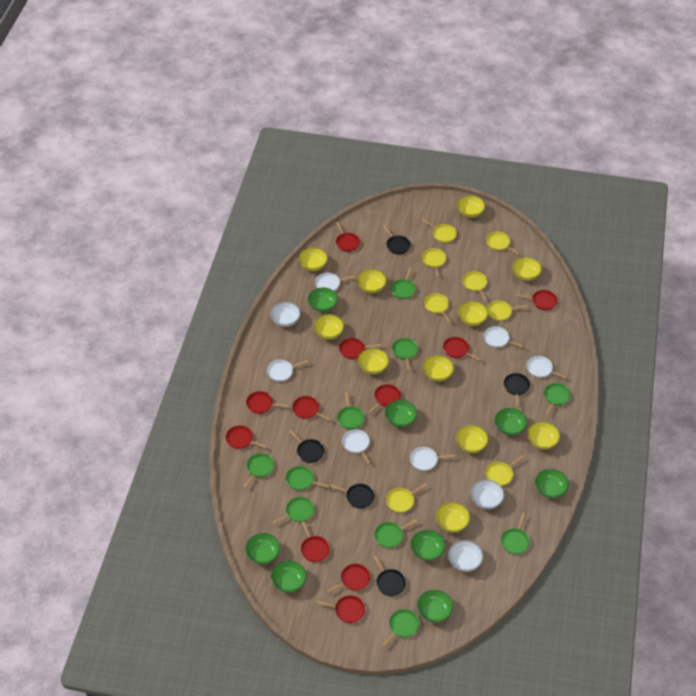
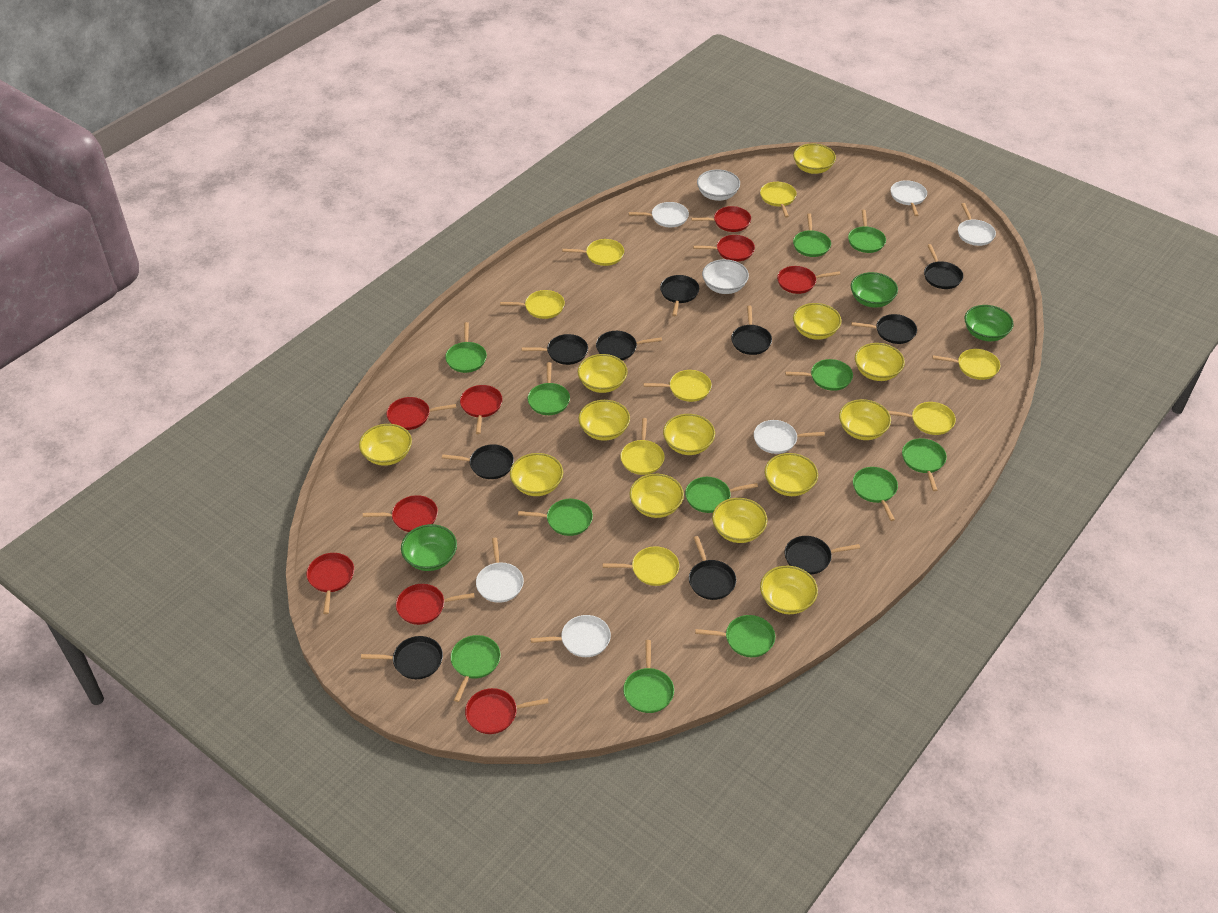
black pan: 5 -> 10
green bowl: 8 -> 3
green pan: 10 -> 12
red pan: 11 -> 9
white bowl: 3 -> 2
yellow bowl: 11 -> 13

